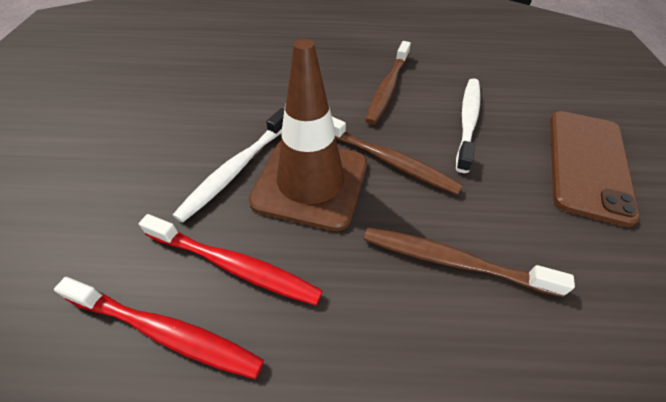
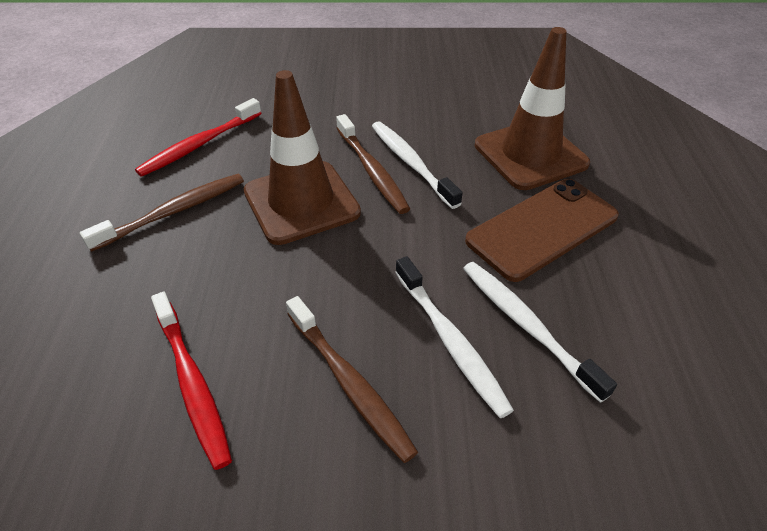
brown traffic cone: 1 -> 2
white toothbrush: 2 -> 3

